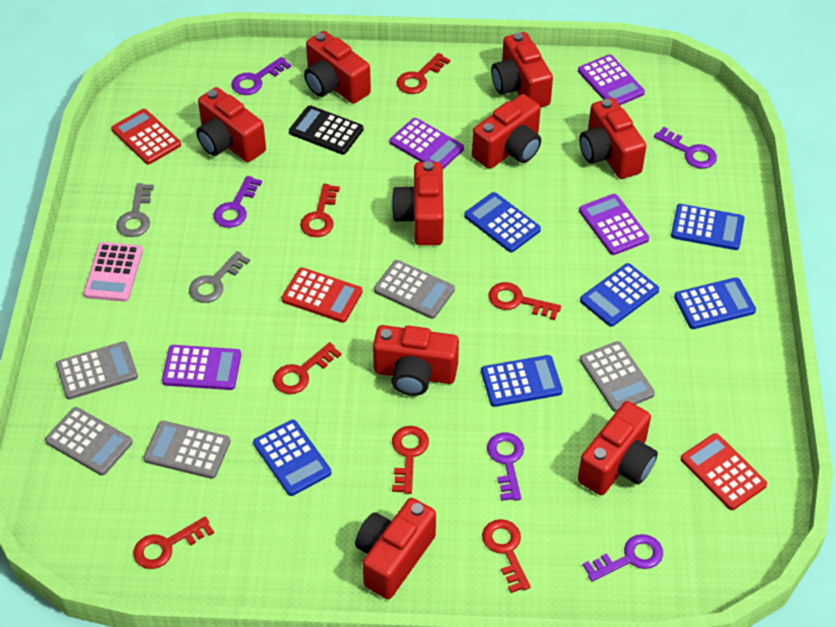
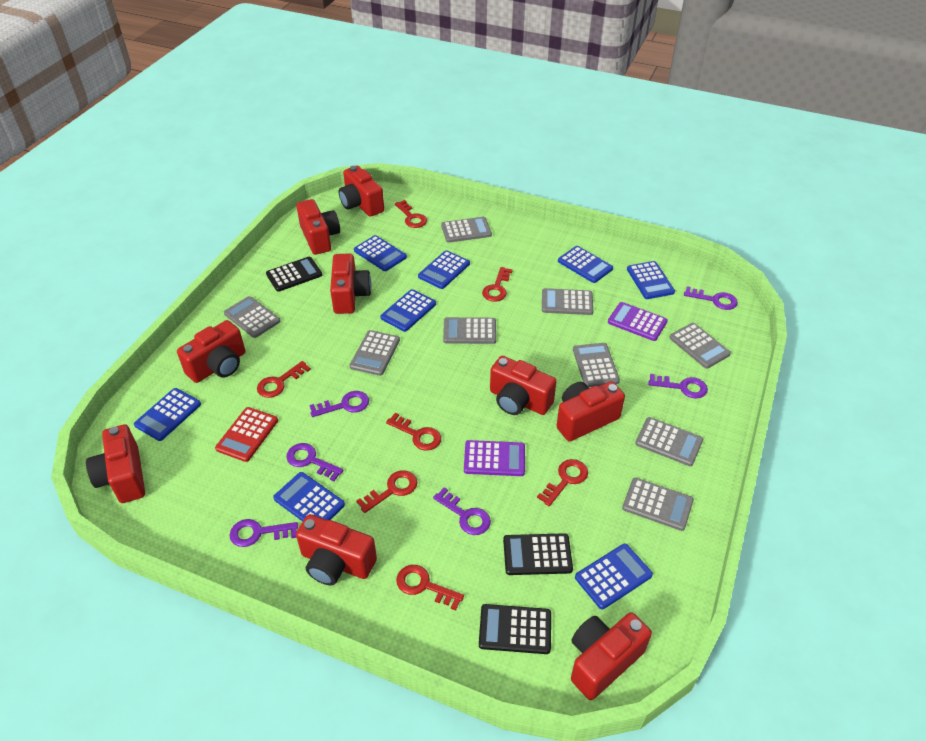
black calculator: 1 -> 3
blue calculator: 6 -> 8
grey calculator: 5 -> 9
grey key: 2 -> 0
pink calculator: 1 -> 0
purple calculator: 4 -> 2
purple key: 5 -> 6
red calculator: 3 -> 1

